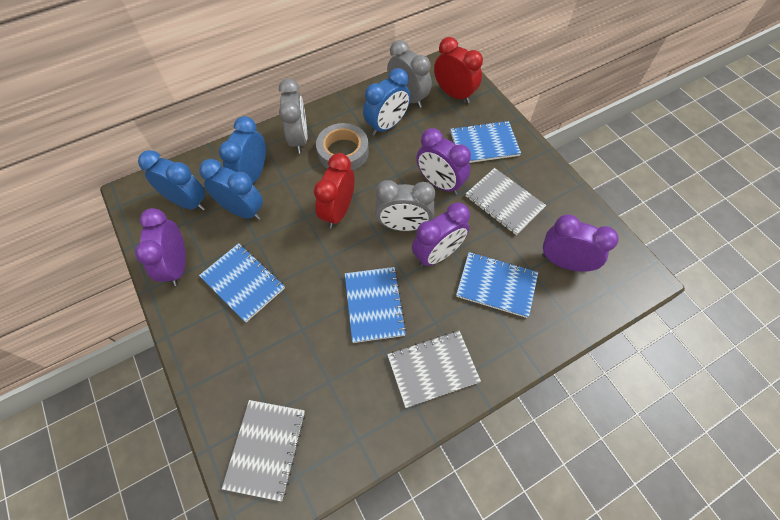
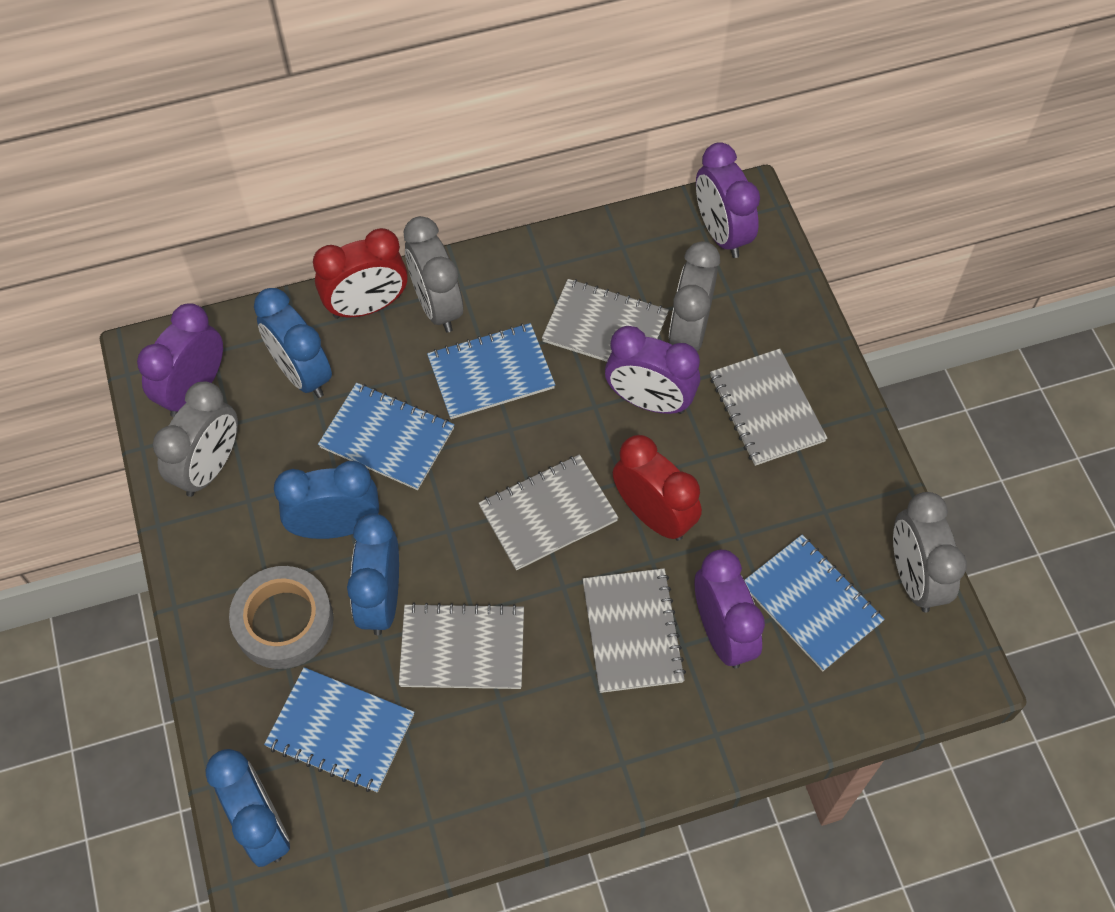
grey clock: 3 -> 4
grey notebook: 3 -> 5

